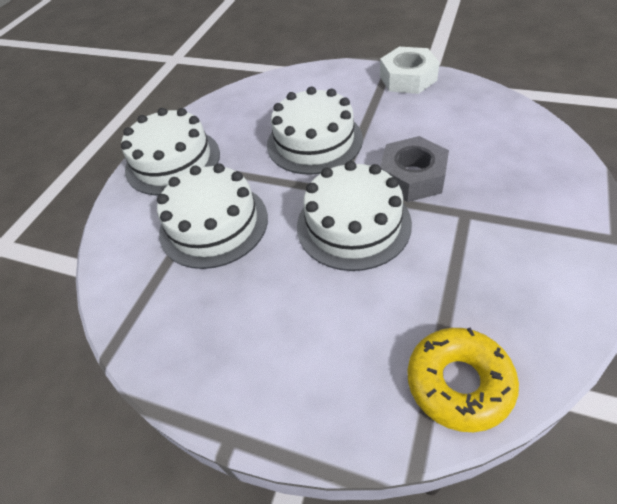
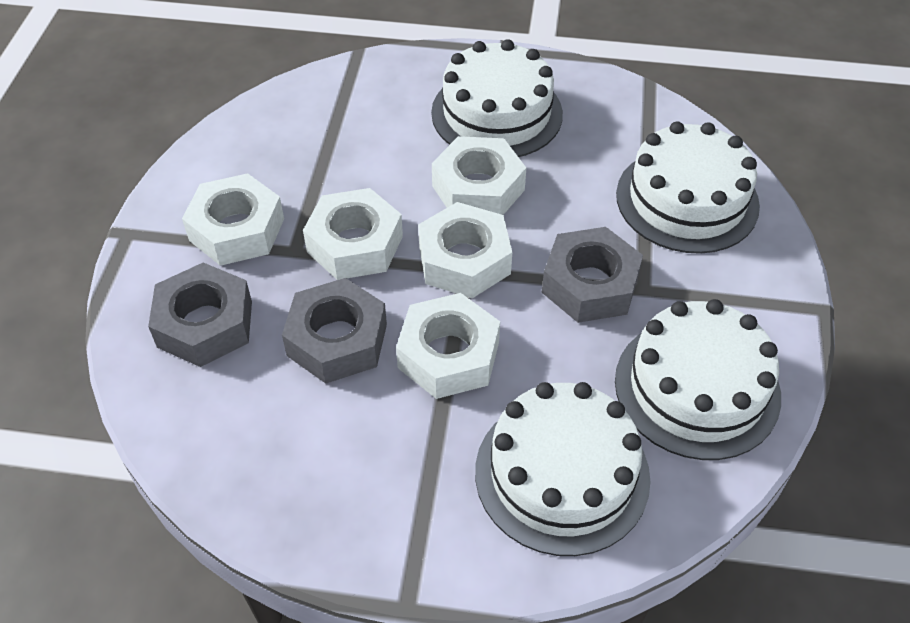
grey nut: 1 -> 3
white nut: 1 -> 5
yellow donut: 1 -> 0

